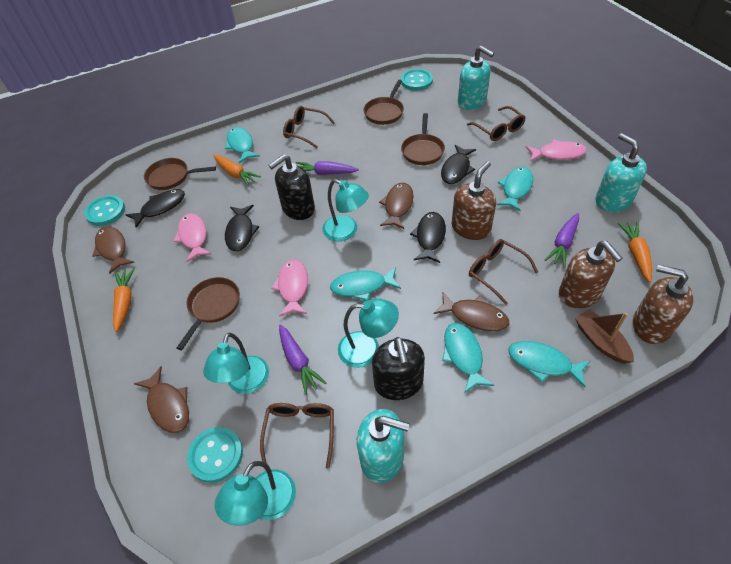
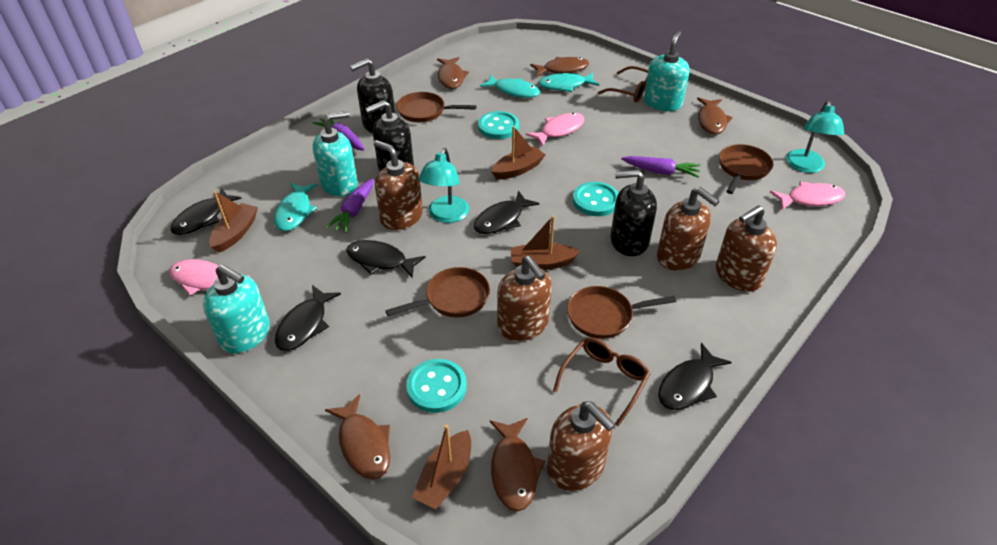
black fish: 4 -> 5
black soap dispenser: 2 -> 3
brown boat: 1 -> 4
brown fish: 4 -> 5
brown glasses: 4 -> 2
brown soap dispenser: 3 -> 5
orange carrot: 3 -> 0
turquoise fish: 5 -> 3
turquoise lamp: 4 -> 2

